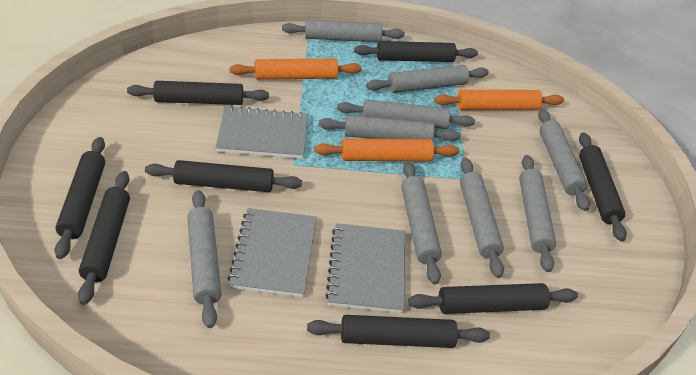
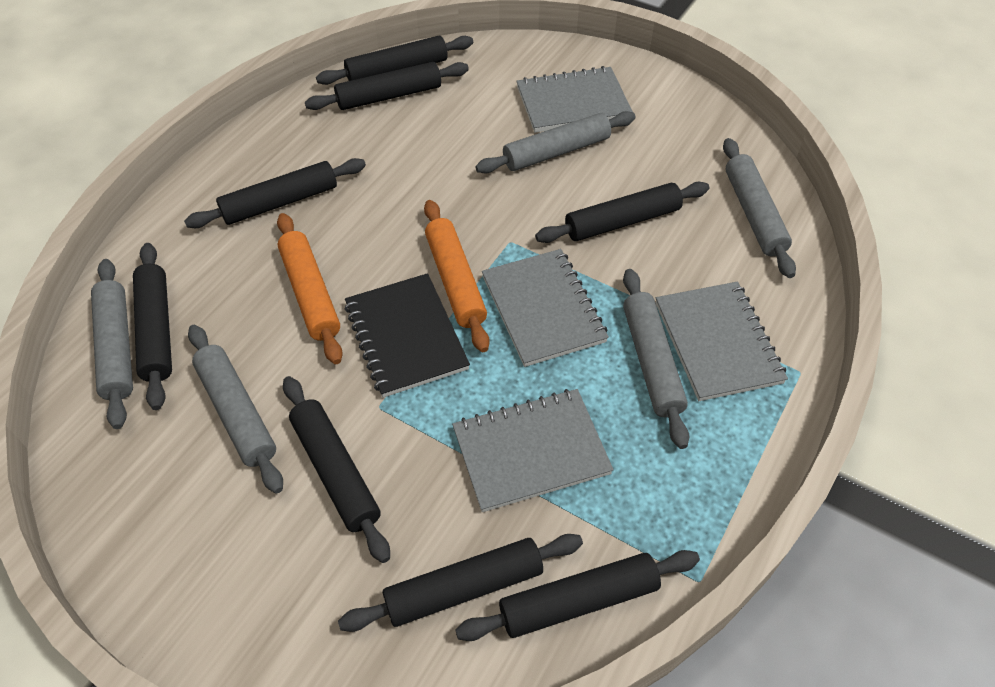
black notebook: 0 -> 1
grey notebook: 3 -> 4
grey rolling pin: 9 -> 5
orange rolling pin: 3 -> 2

